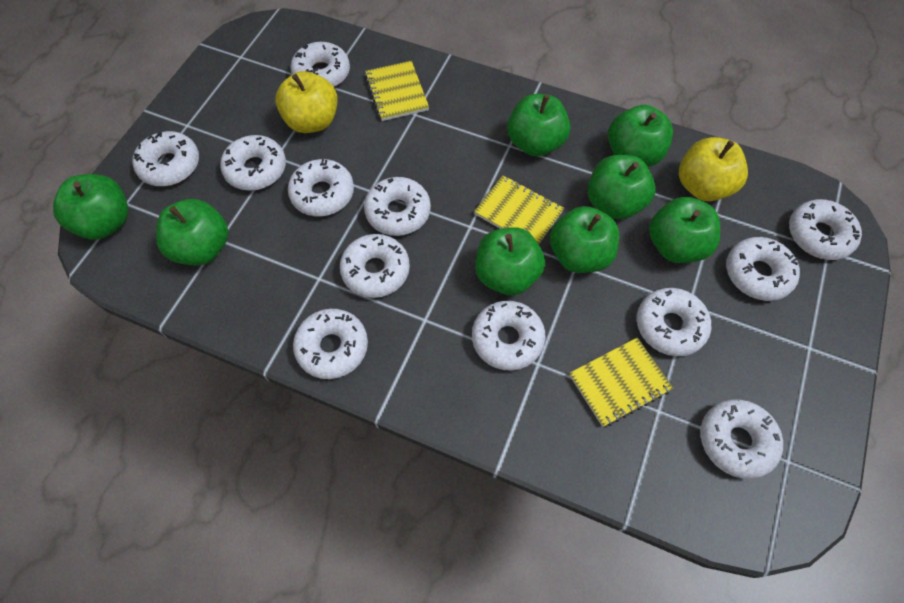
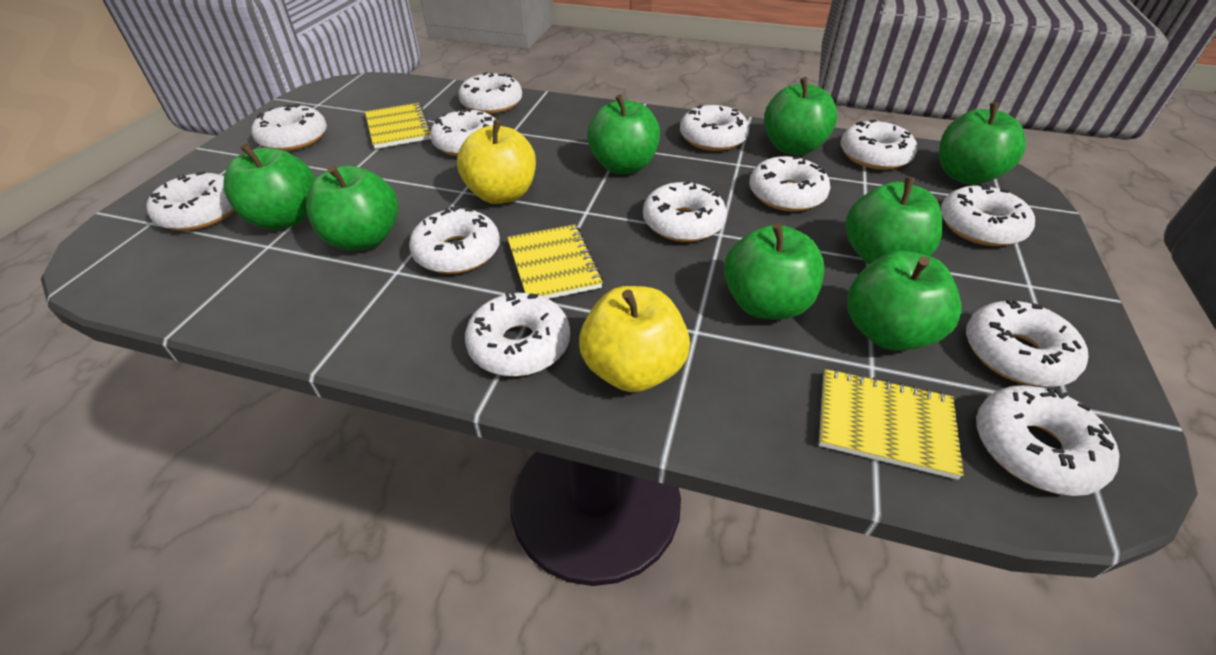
white donut: 12 -> 13

